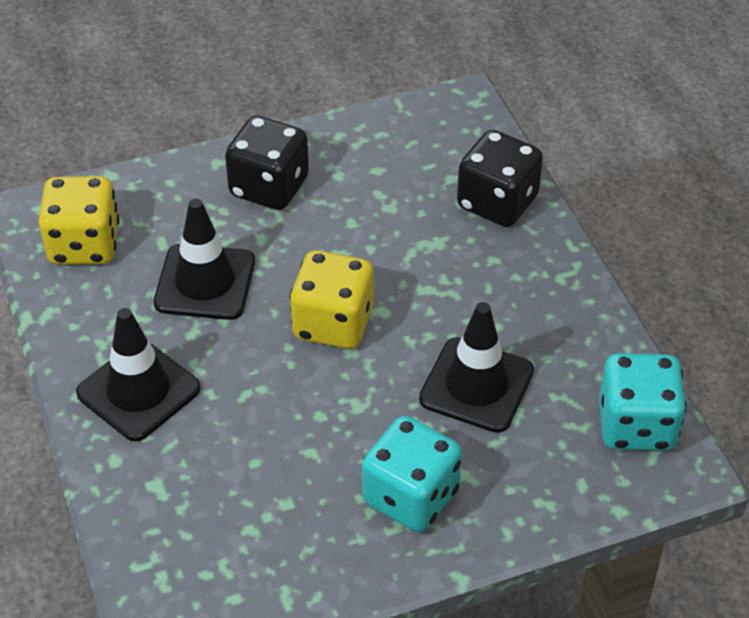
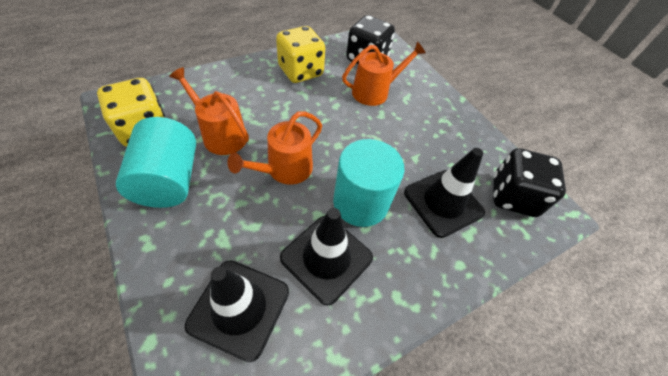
orange watering can: 0 -> 3
turquoise cylinder: 0 -> 2
turquoise dice: 2 -> 0

